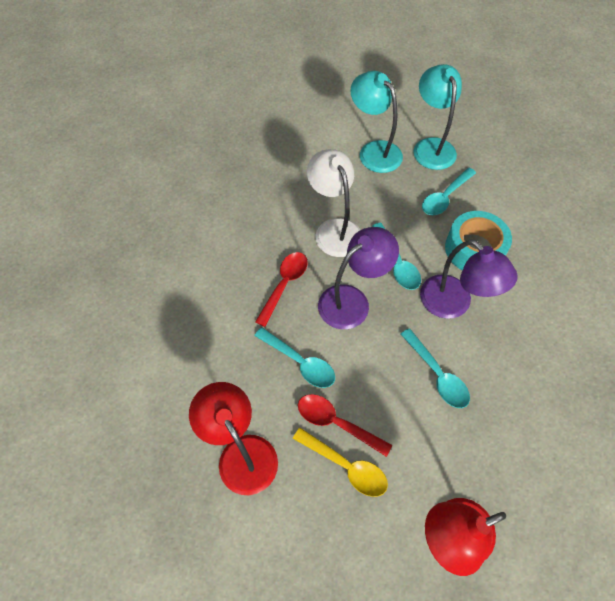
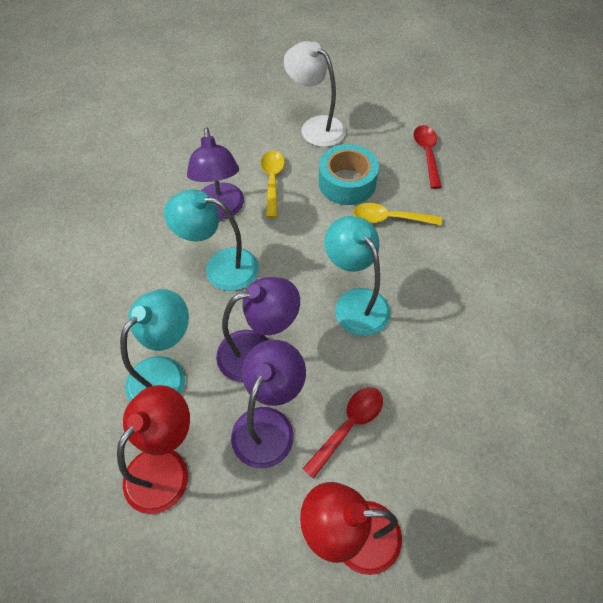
purple lamp: 2 -> 3
turquoise lamp: 2 -> 3
turquoise spoon: 4 -> 0
yellow spoon: 1 -> 2

